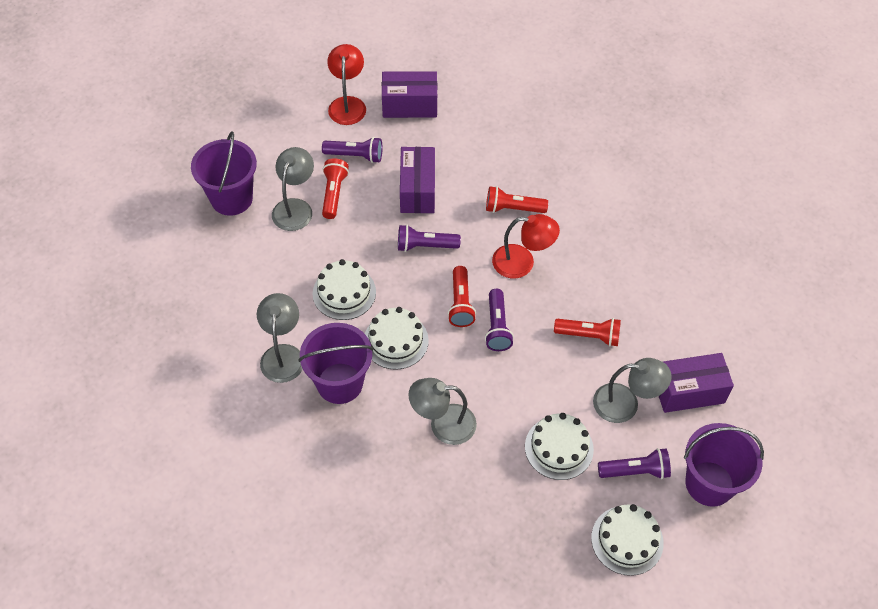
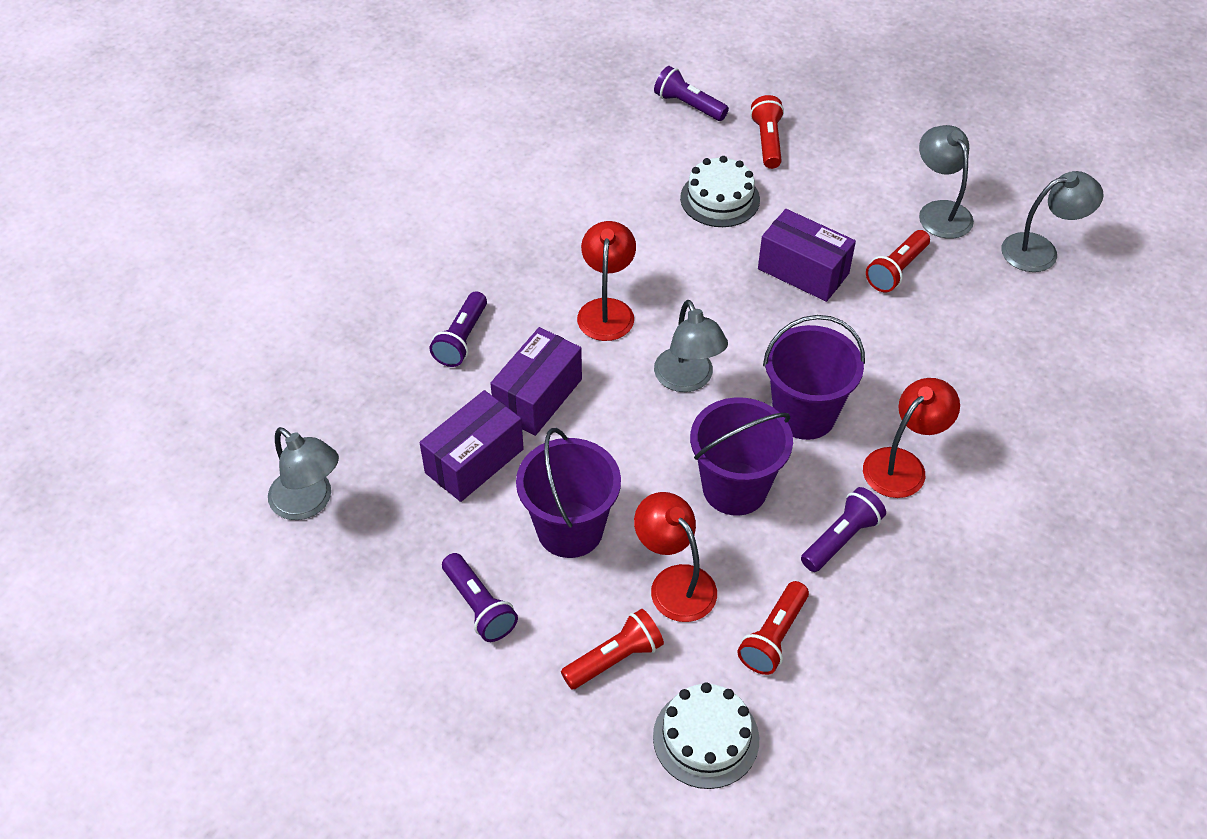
red lamp: 2 -> 3
white cake: 4 -> 2

